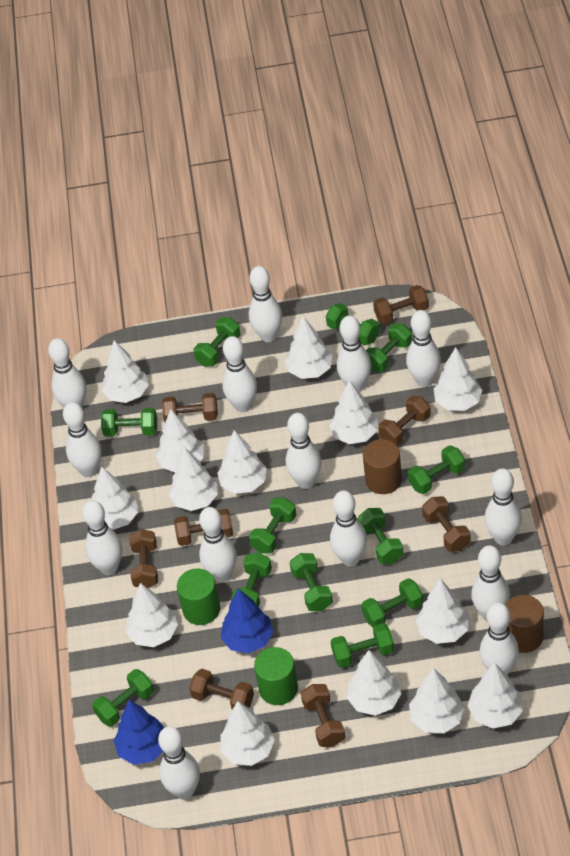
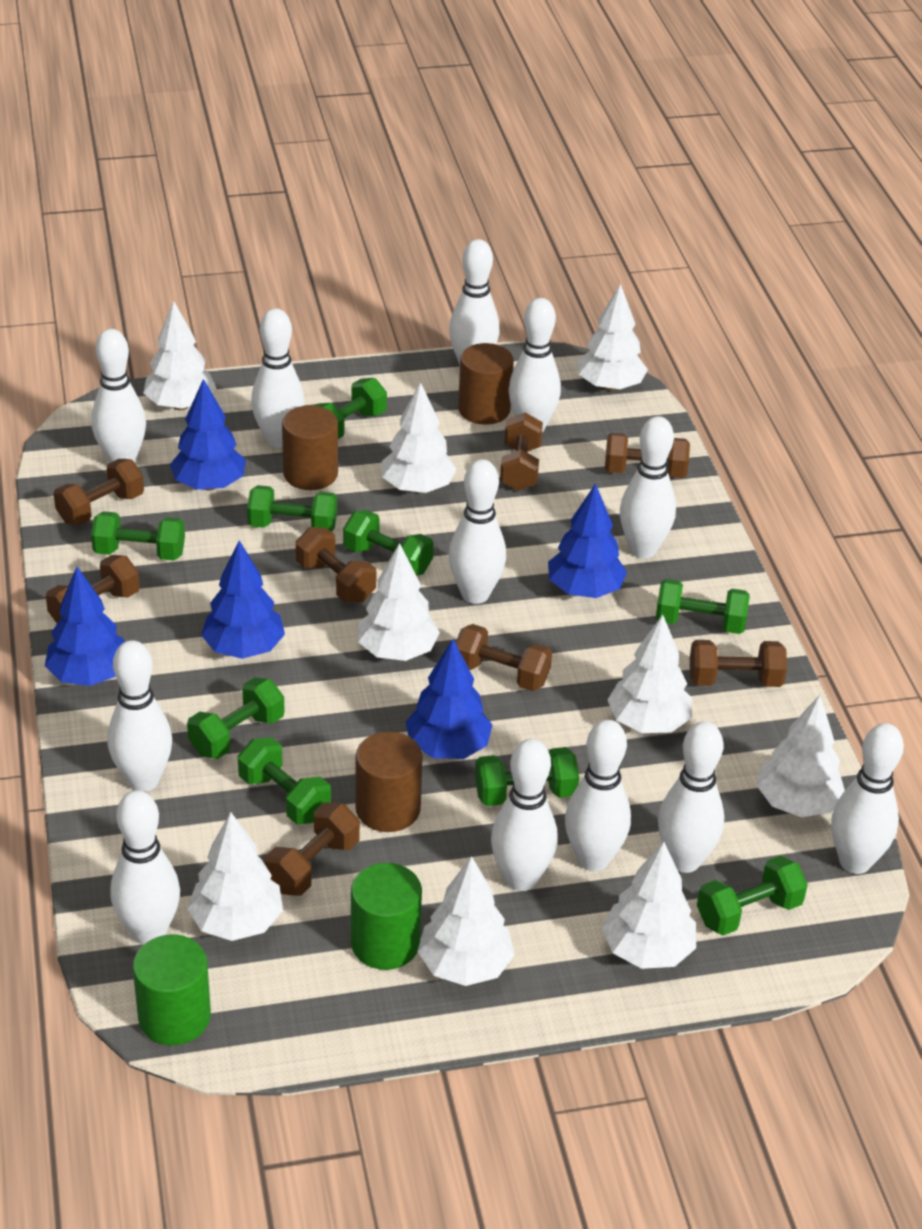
blue tree: 2 -> 5
brown cylinder: 2 -> 3
green dumbbell: 12 -> 9
white bowling pin: 14 -> 12
white tree: 14 -> 9

